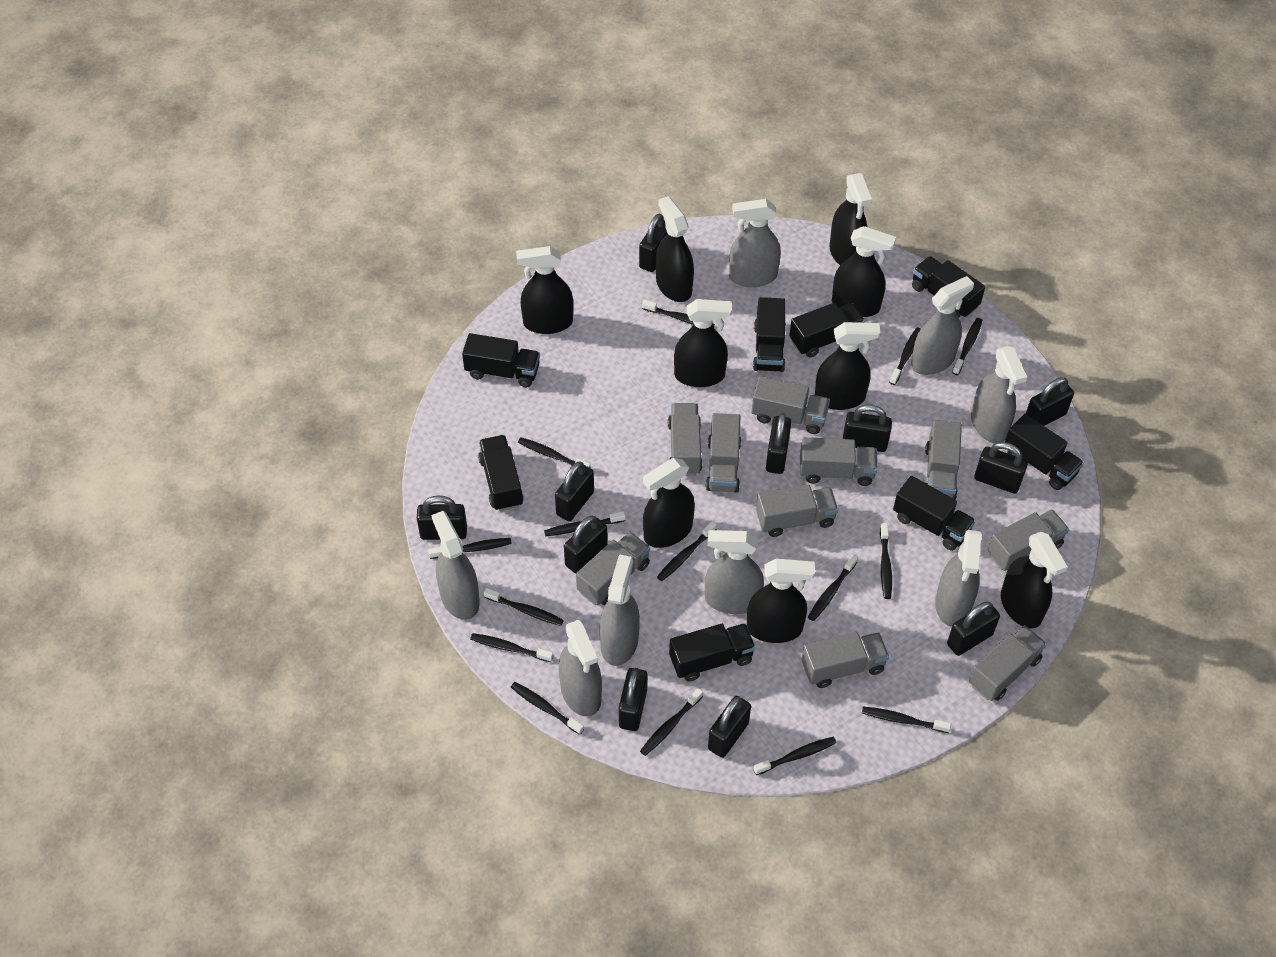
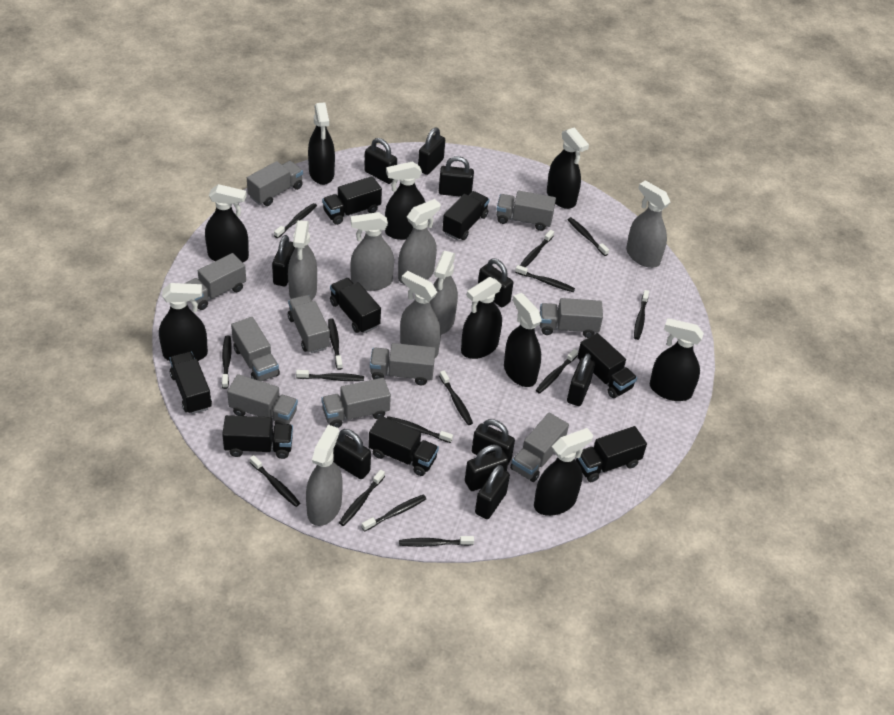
black padlock: 11 -> 10
grey spray bottle: 8 -> 7

